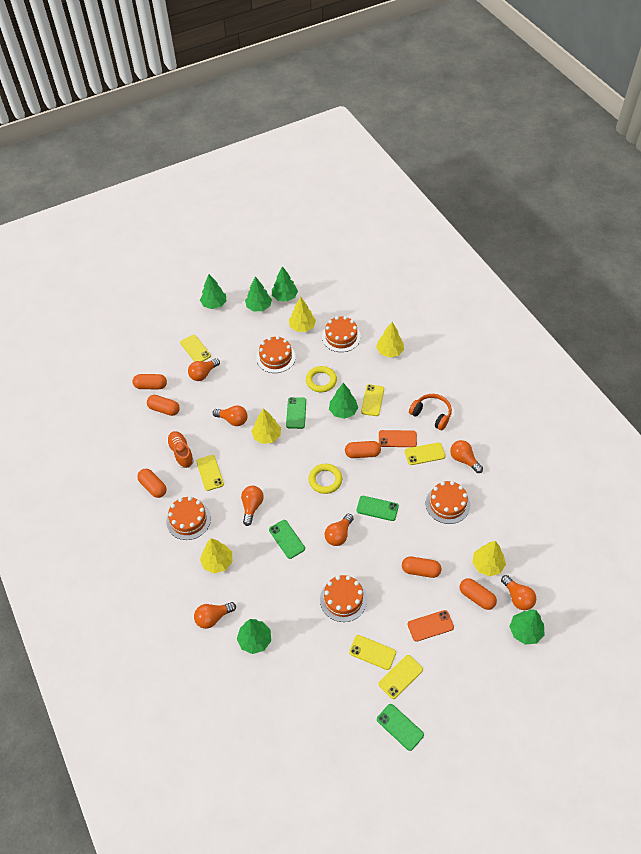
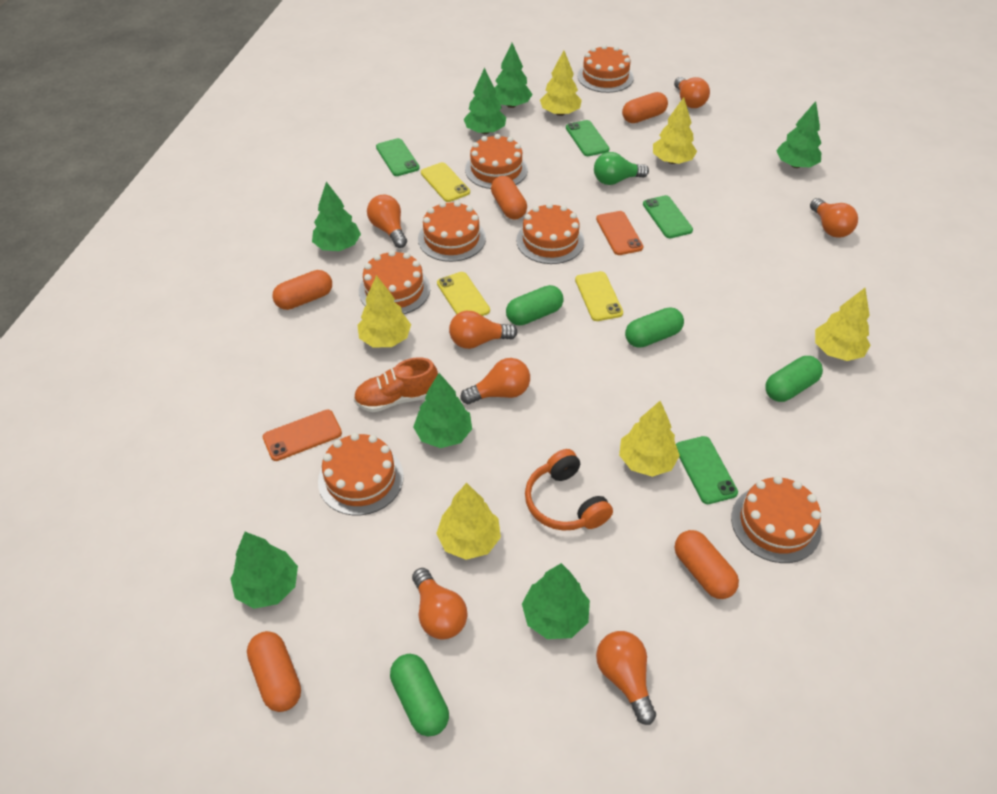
green capsule: 0 -> 4
green light bulb: 0 -> 1
green tree: 6 -> 7
orange cake: 5 -> 7
orange capsule: 6 -> 5
yellow phone: 6 -> 3
yellow ring: 2 -> 0
yellow tree: 5 -> 6

